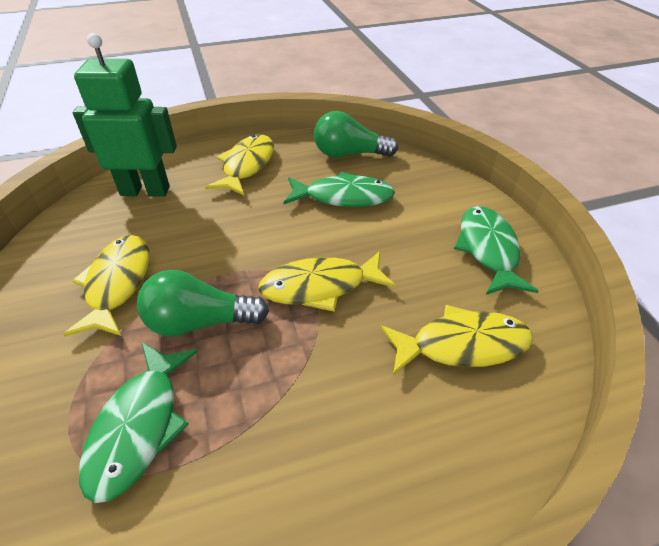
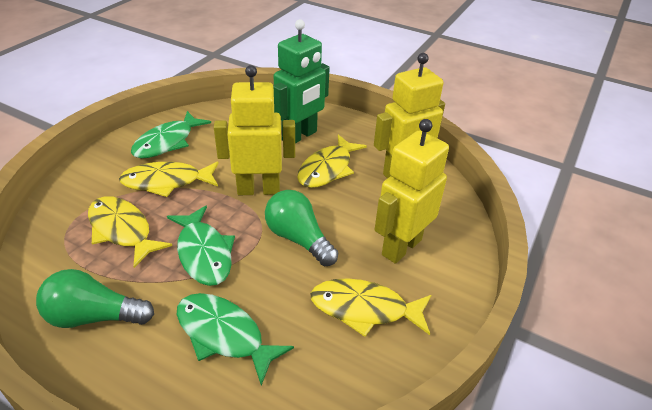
yellow robot: 0 -> 3

